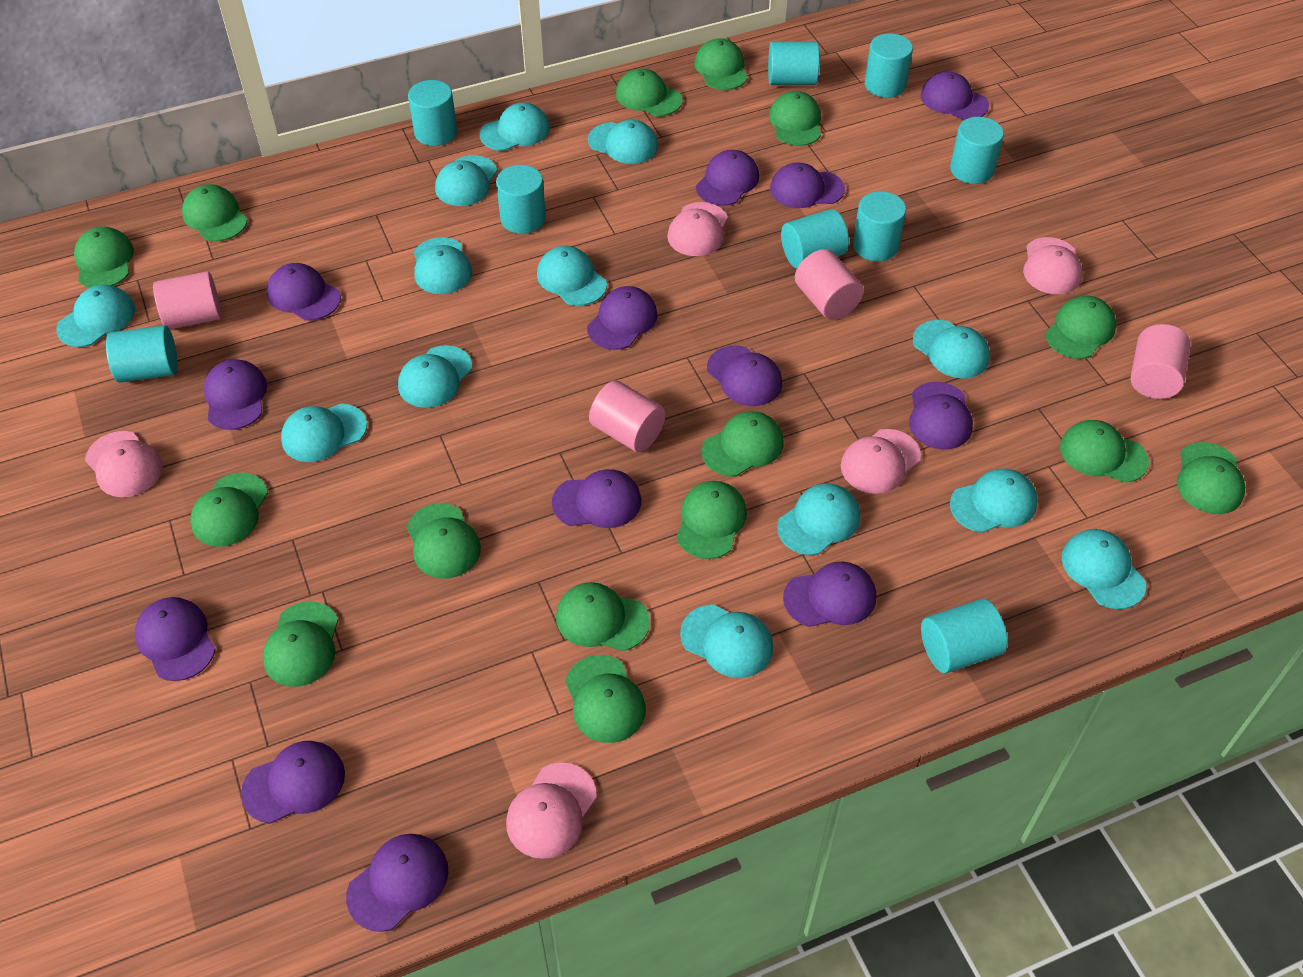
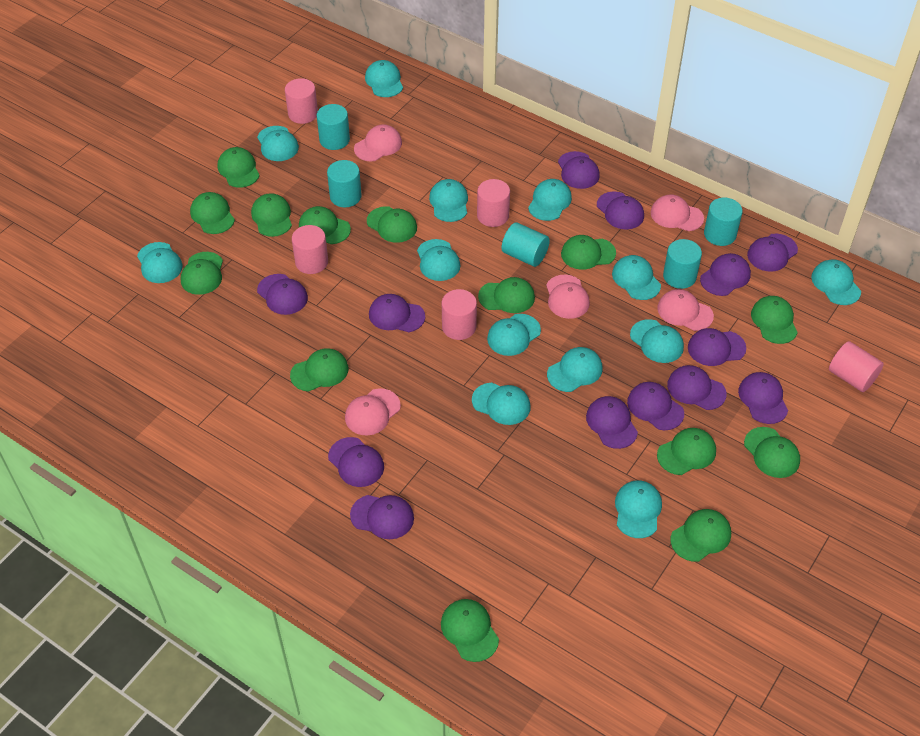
green cap: 15 -> 14
pink cylinder: 4 -> 5
turquoise cylinder: 9 -> 5

